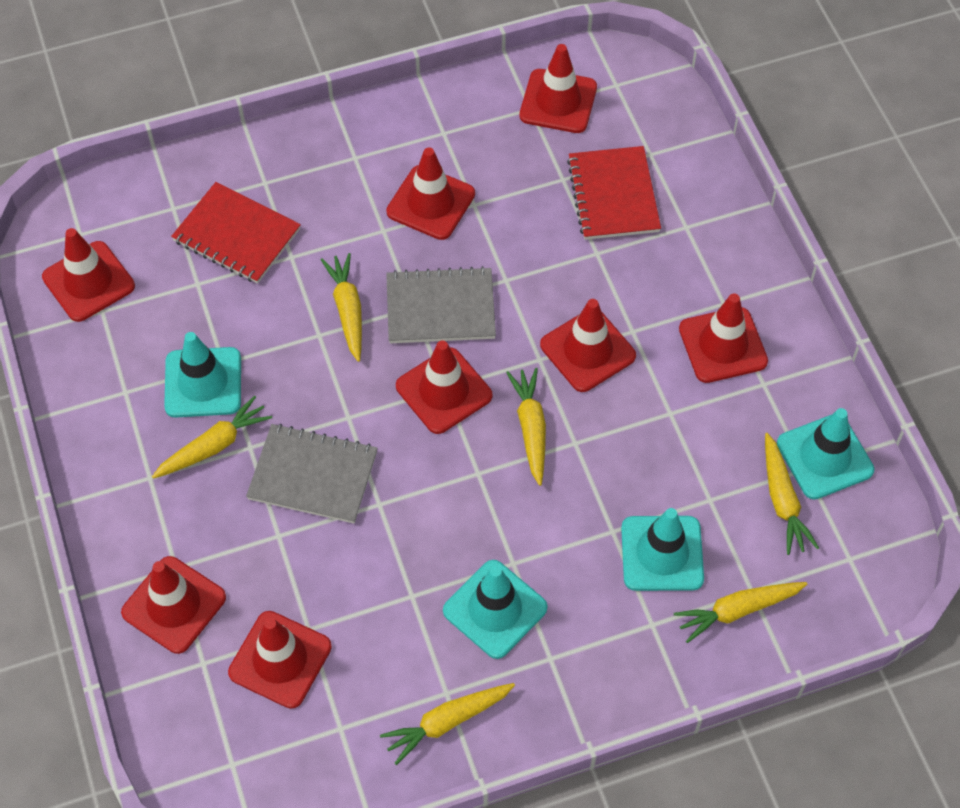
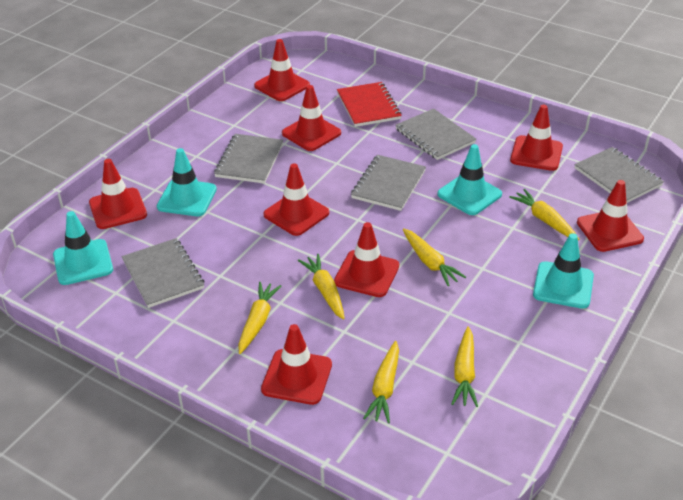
grey notebook: 2 -> 5
red notebook: 2 -> 1

